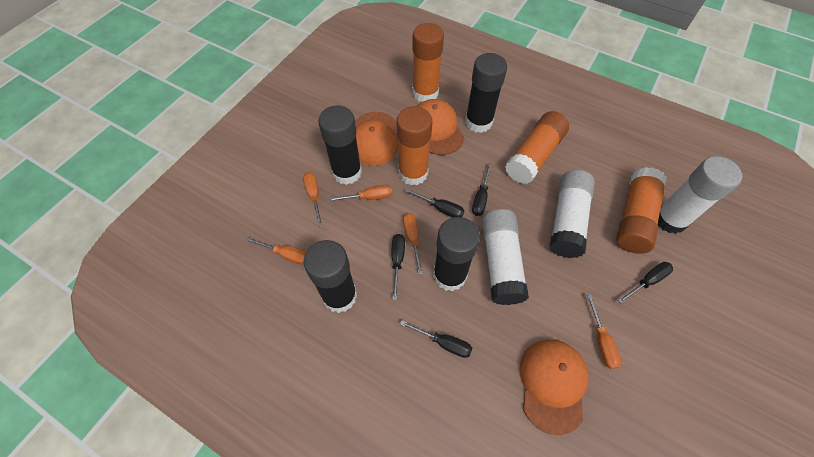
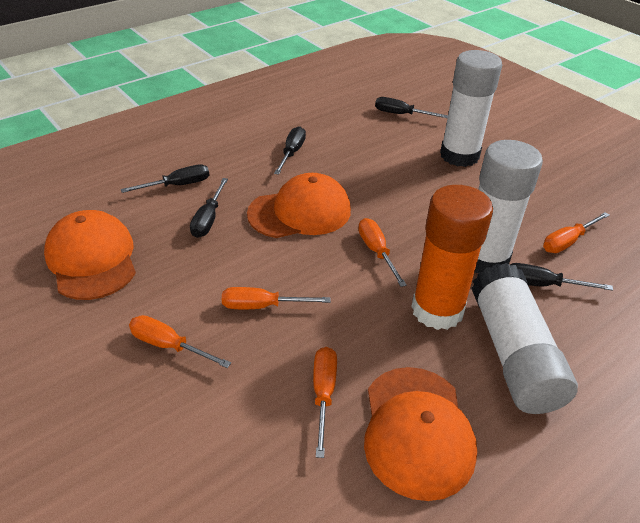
black glue stick: 4 -> 0
orange glue stick: 4 -> 1

